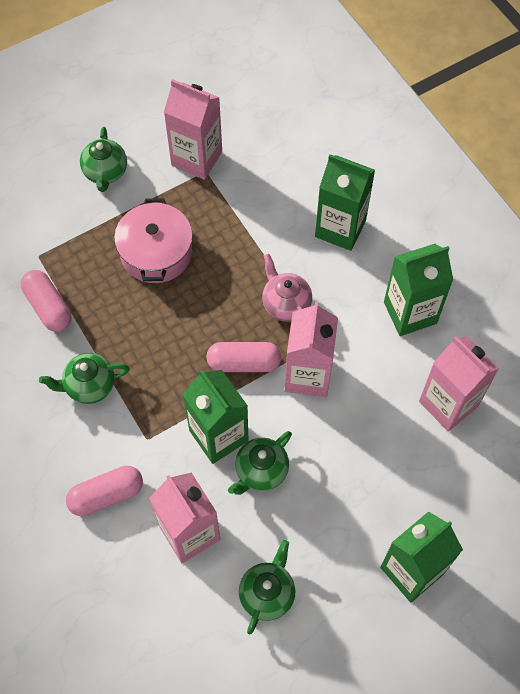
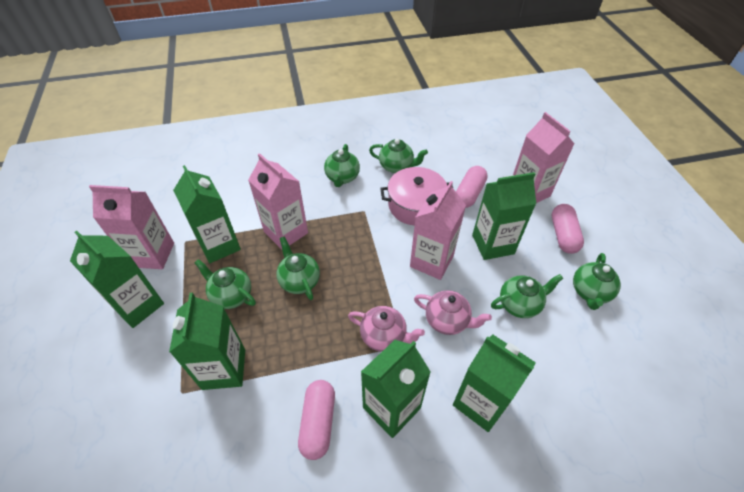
green carton: 4 -> 6
green teapot: 4 -> 6
pink teapot: 1 -> 2

